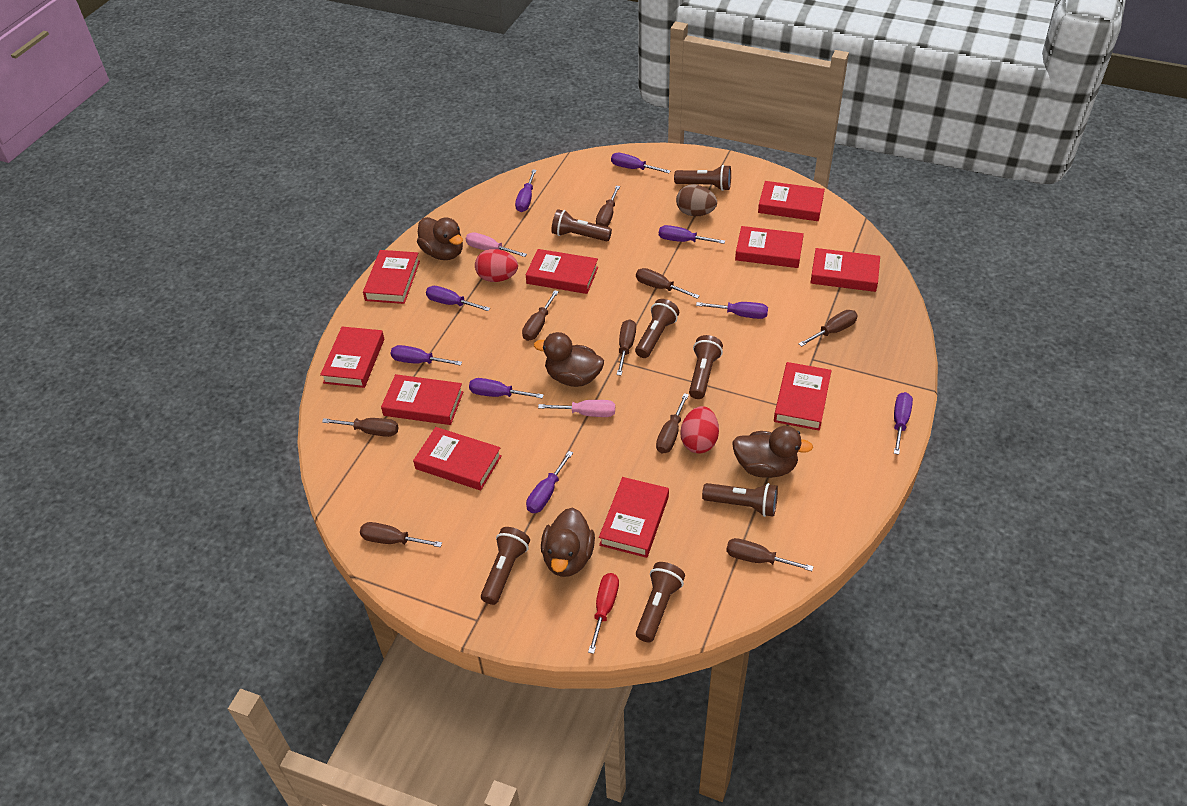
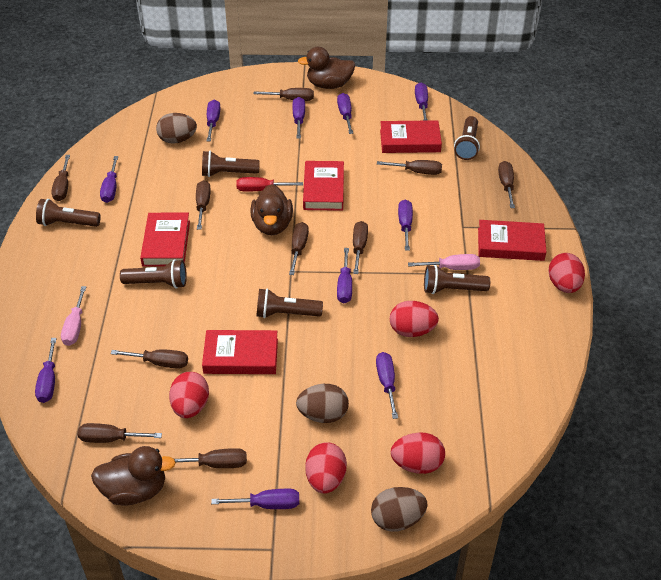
brown duck: 4 -> 3
brown egg: 1 -> 3
brown flashlight: 7 -> 6
brown screwdriver: 9 -> 10
purple screwdriver: 9 -> 10
red book: 10 -> 5
red egg: 2 -> 5

